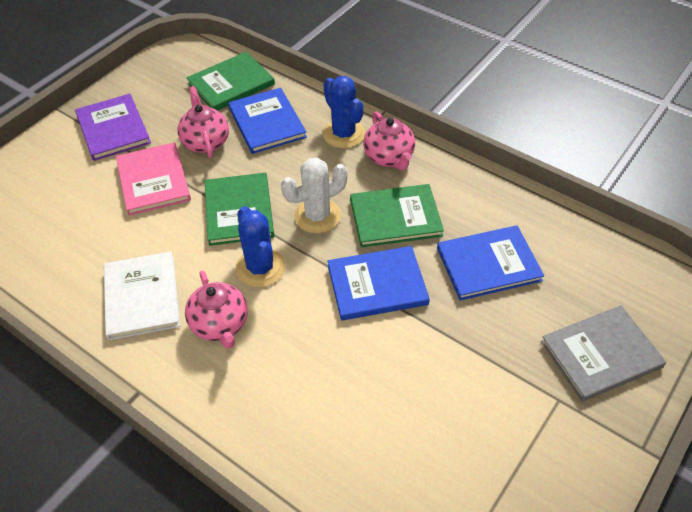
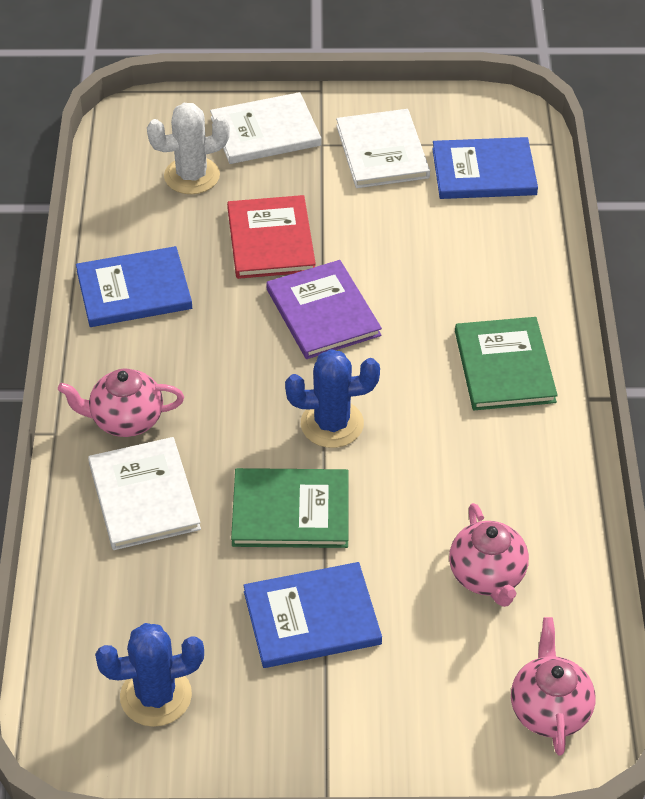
green book: 3 -> 2
grey book: 1 -> 0
pink book: 1 -> 0
red book: 0 -> 1
white book: 1 -> 3

